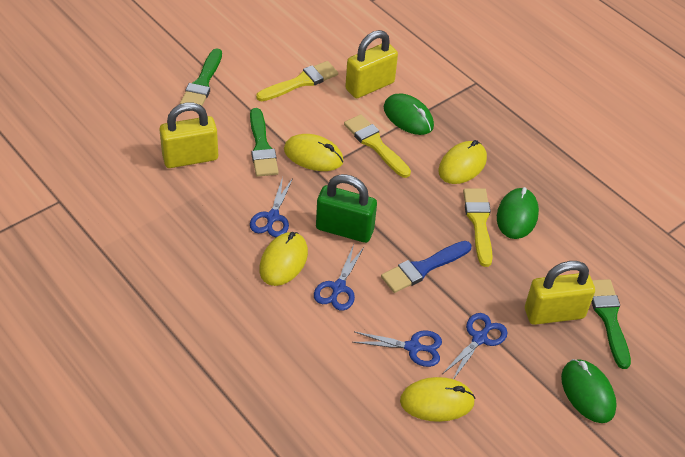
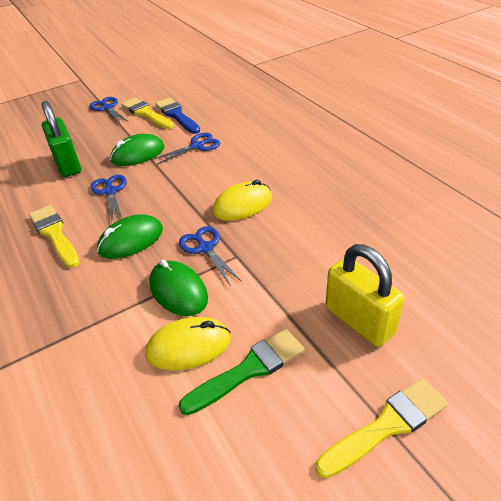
green brush: 3 -> 1
yellow mouse: 4 -> 2
yellow padlock: 3 -> 1

